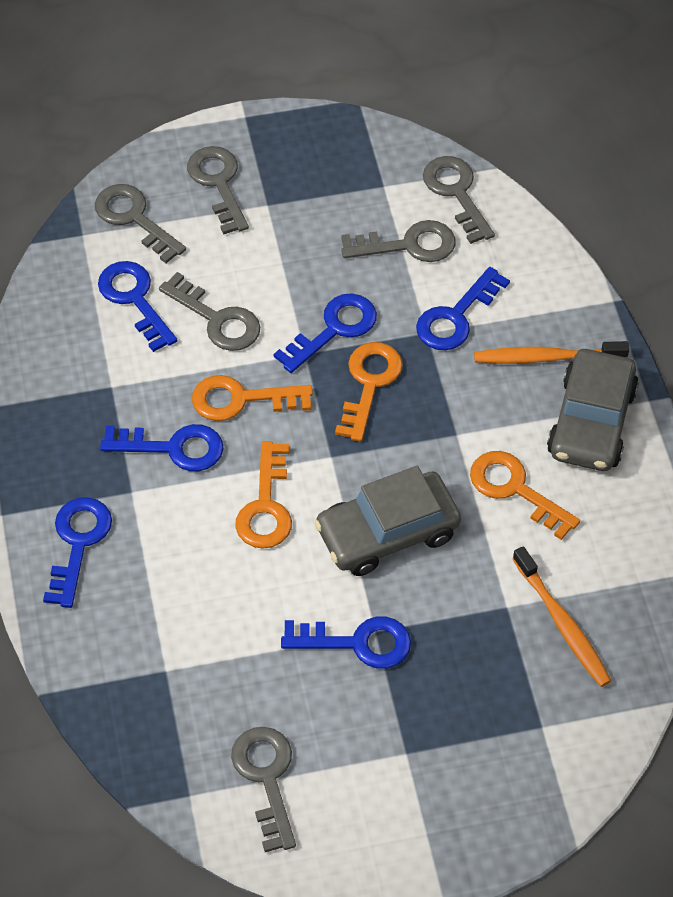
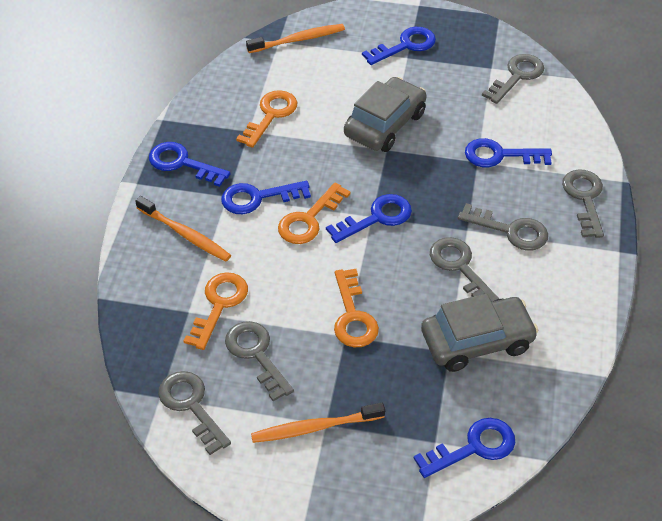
orange toothbrush: 2 -> 3

